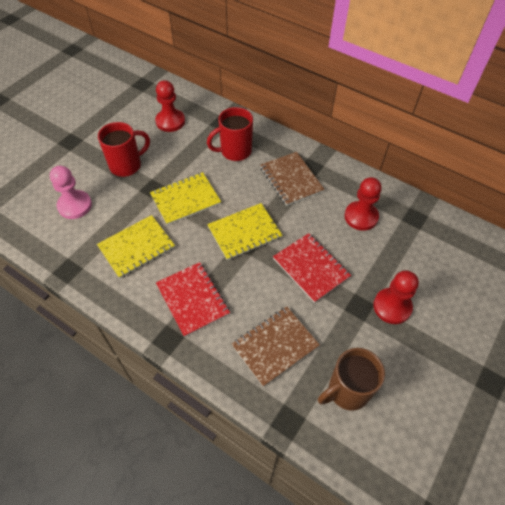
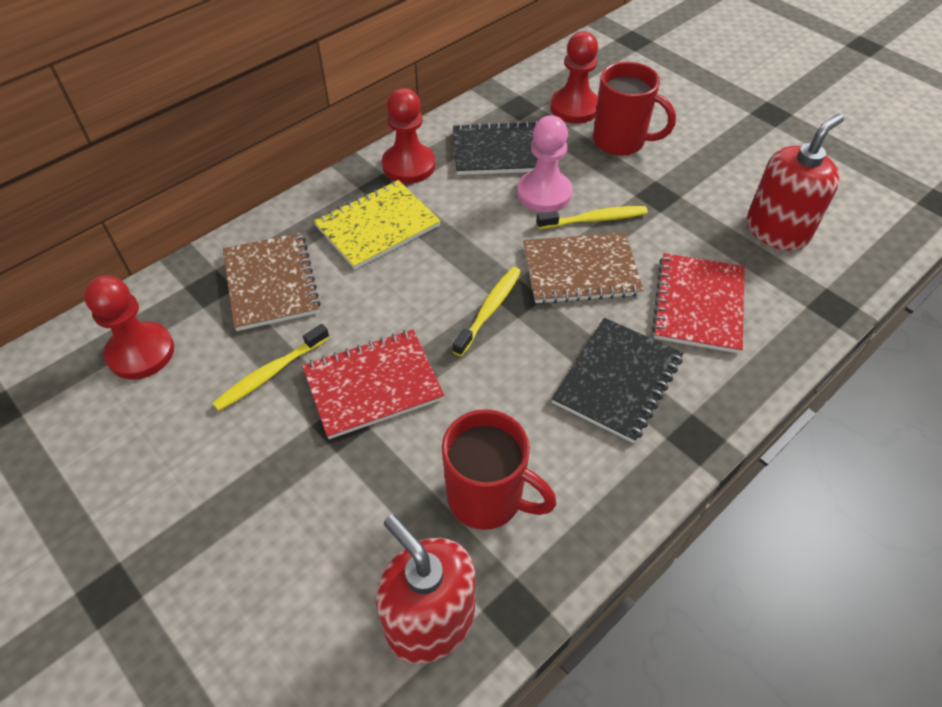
black notebook: 0 -> 2
brown mug: 1 -> 0
red soap dispenser: 0 -> 2
yellow notebook: 3 -> 1
yellow toothbrush: 0 -> 3

